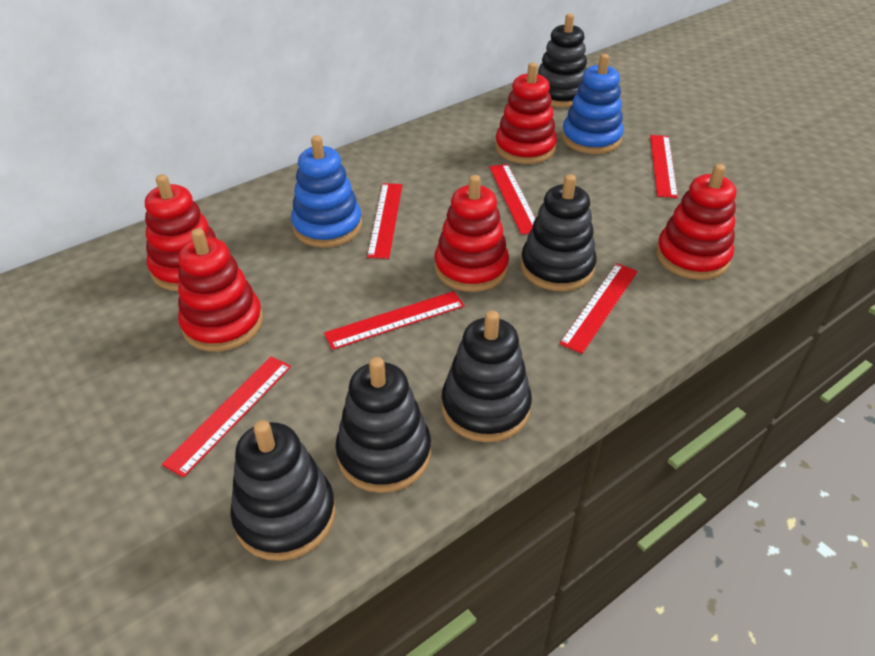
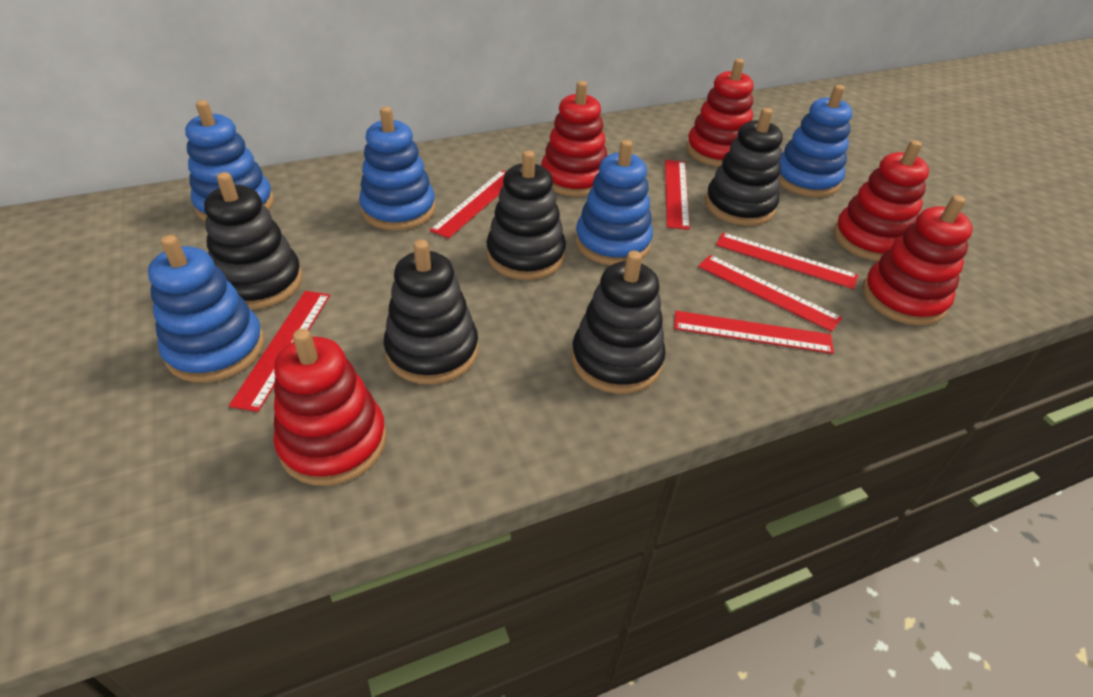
blue stacking toy: 2 -> 5

